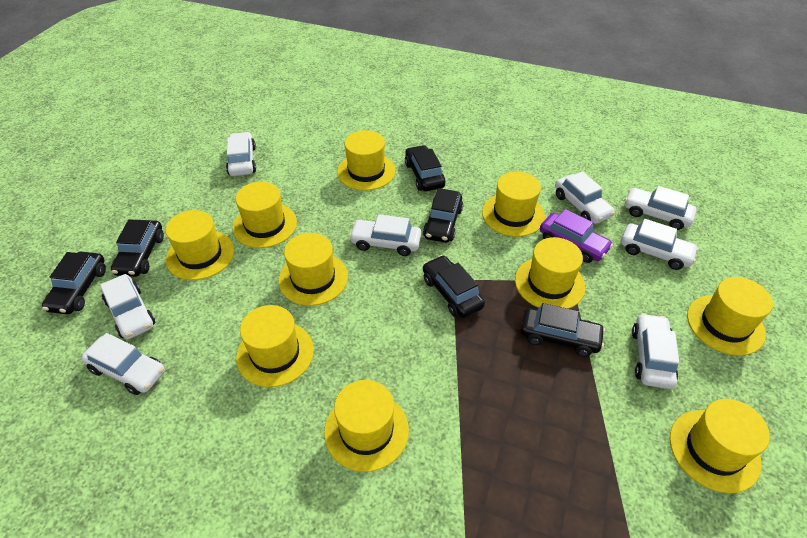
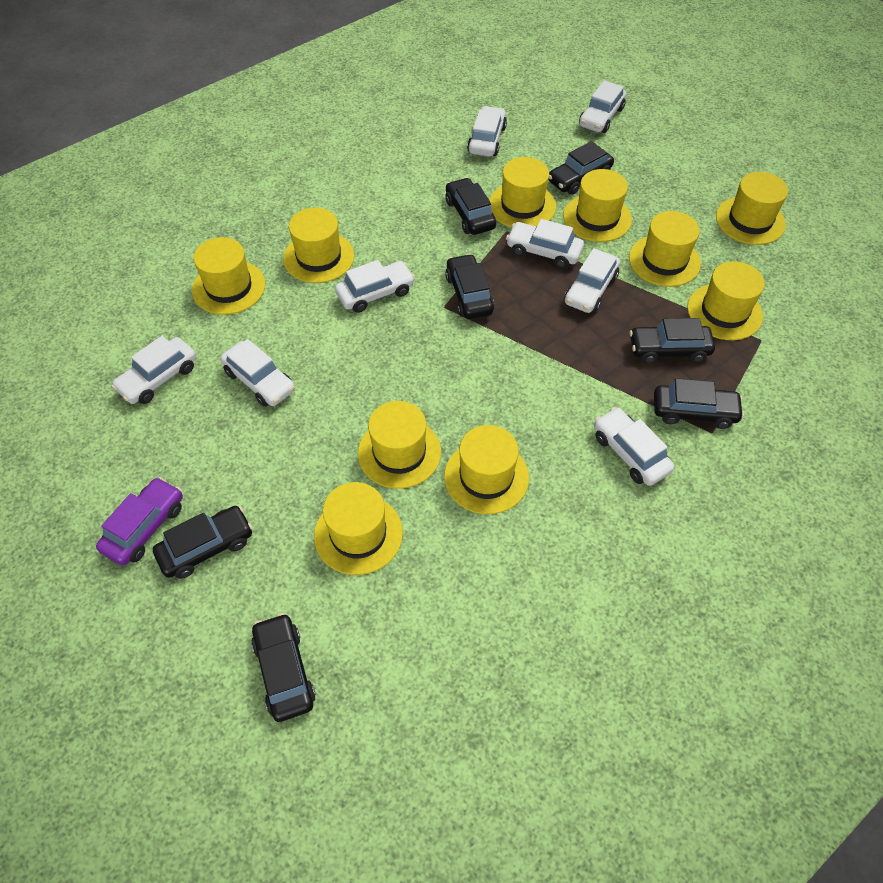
black car: 6 -> 7

